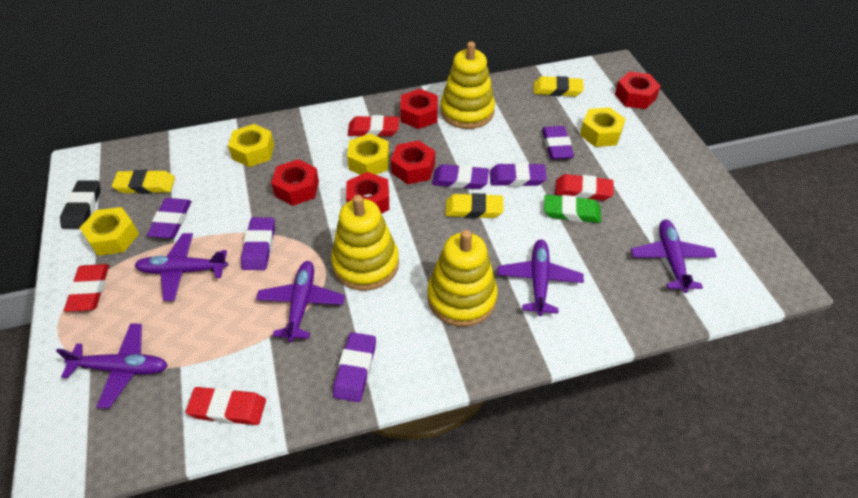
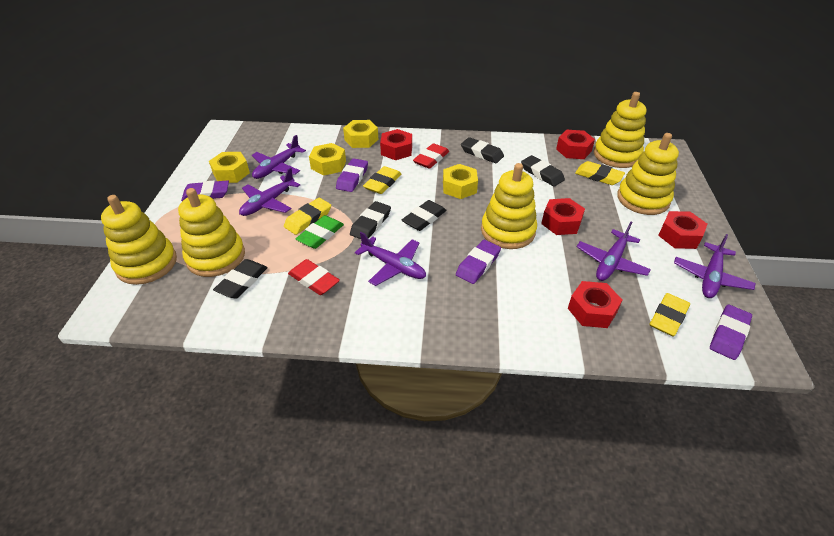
black eraser: 1 -> 5
purple eraser: 6 -> 4
red eraser: 4 -> 2
yellow eraser: 3 -> 4
yellow stacking toy: 3 -> 5

